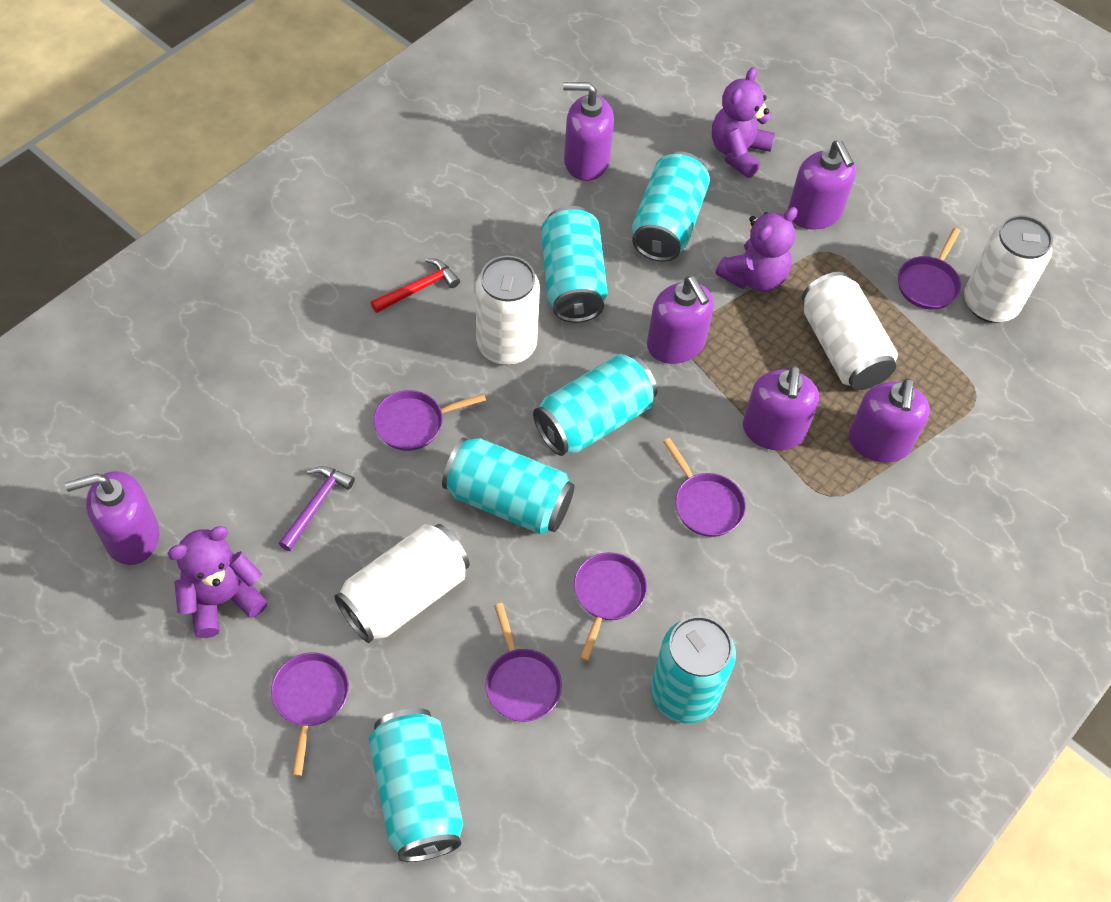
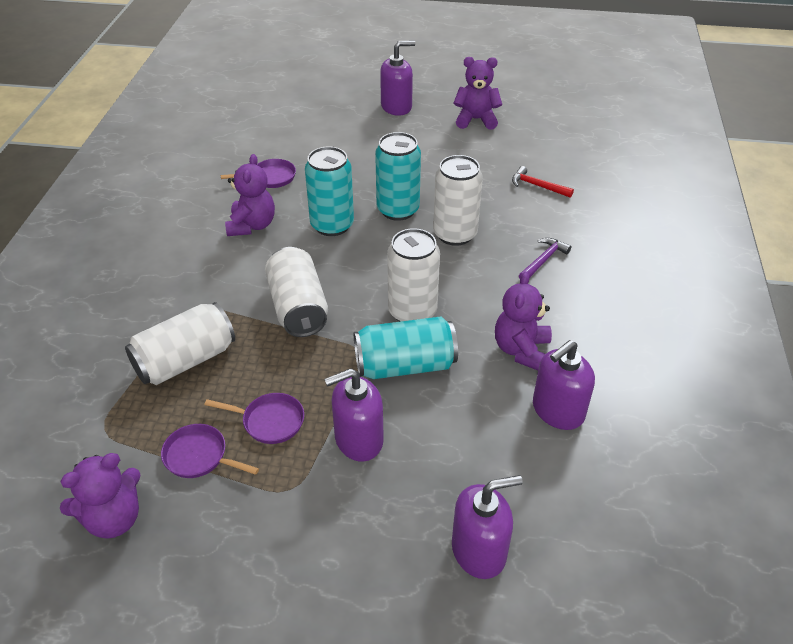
purple pan: 6 -> 3
purple soap dispenser: 6 -> 4
purple teddy bear: 3 -> 4
turquoise can: 6 -> 3

